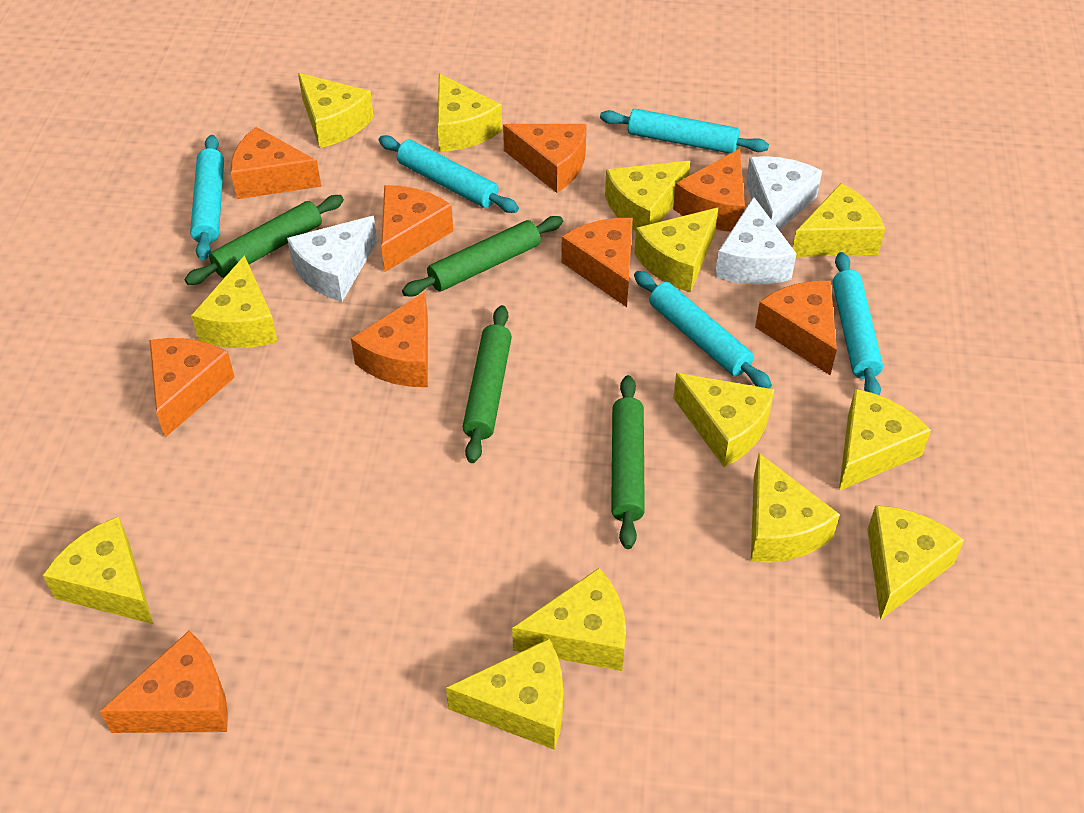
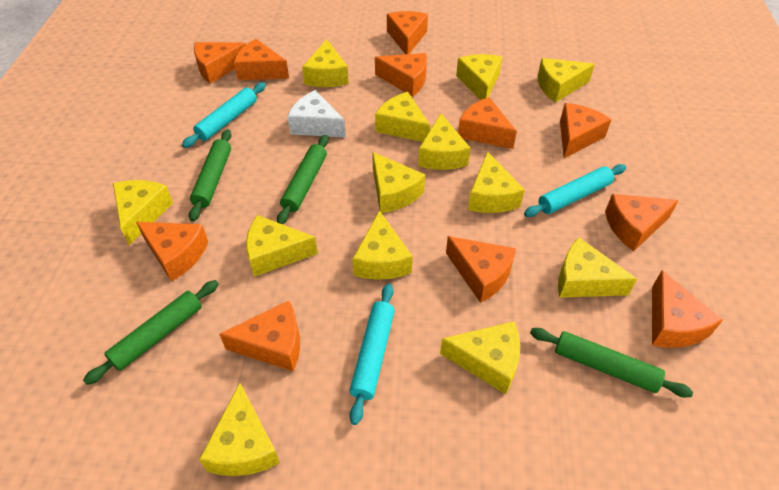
orange cheese: 9 -> 11
turquoise rolling pin: 5 -> 3
white cheese: 3 -> 1

